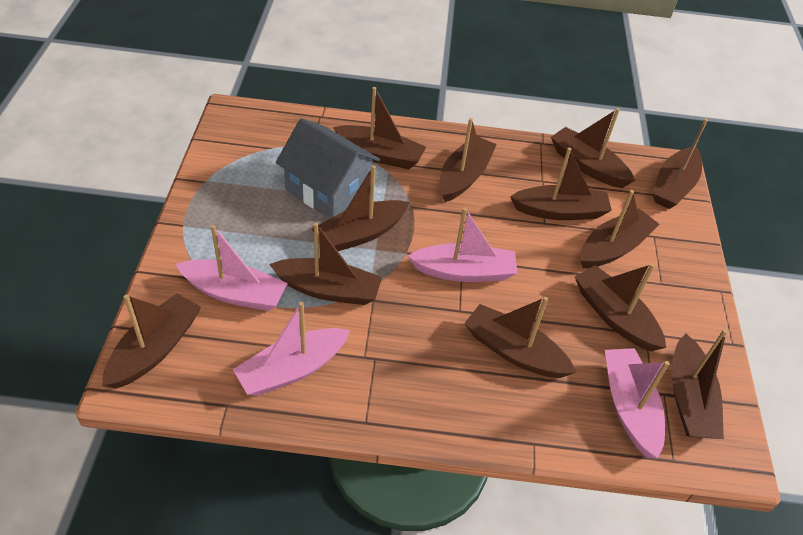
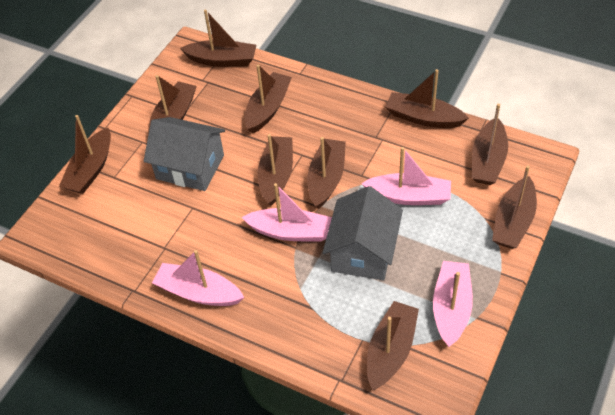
brown boat: 12 -> 10
grey house: 1 -> 2

